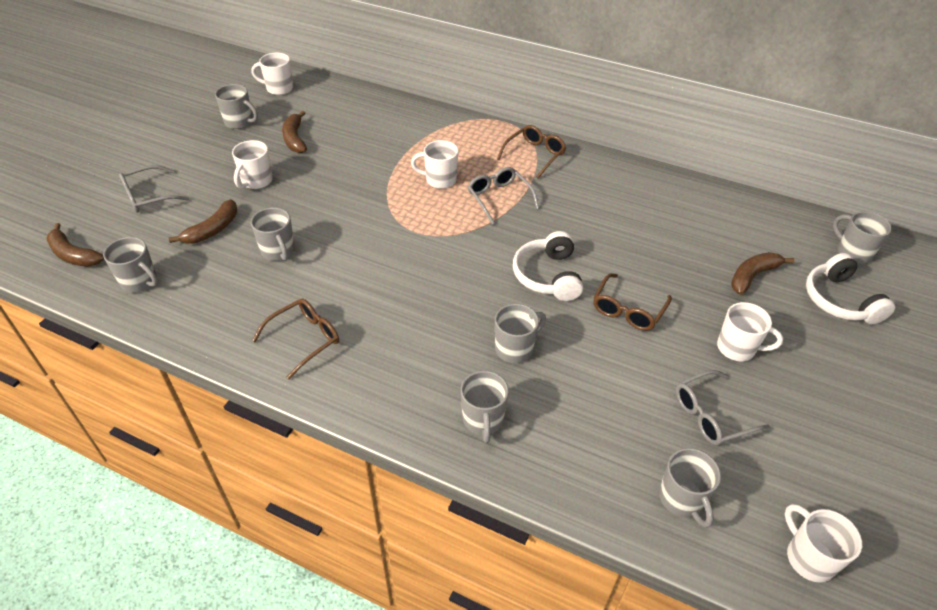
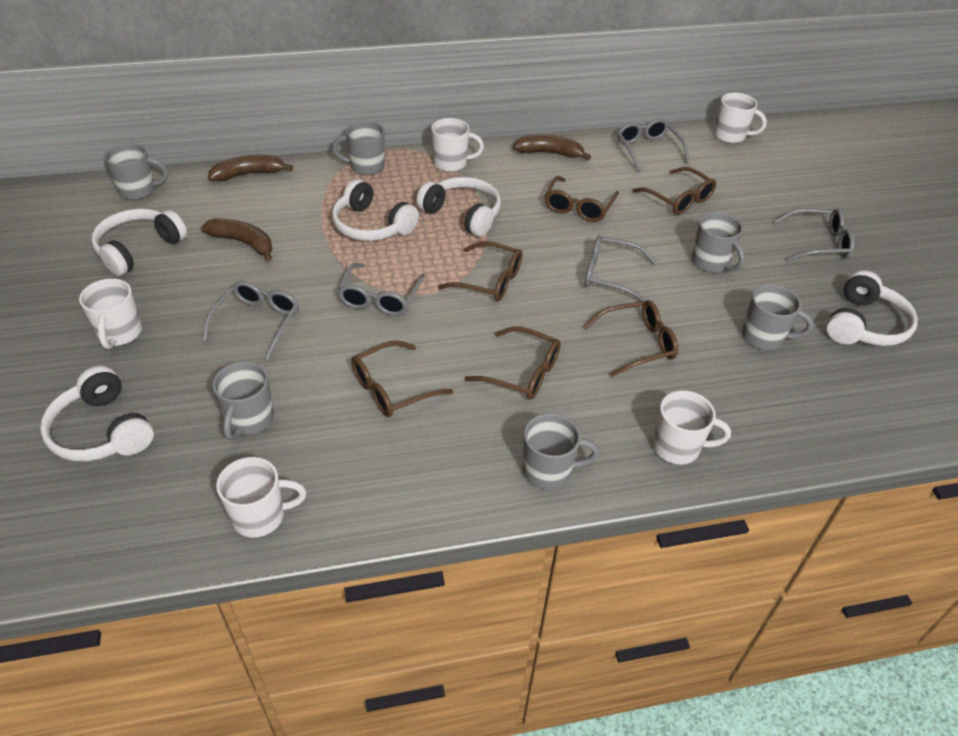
brown banana: 4 -> 3
brown glasses: 3 -> 6
grey glasses: 3 -> 5
grey mug: 7 -> 6
white headphones: 2 -> 5

